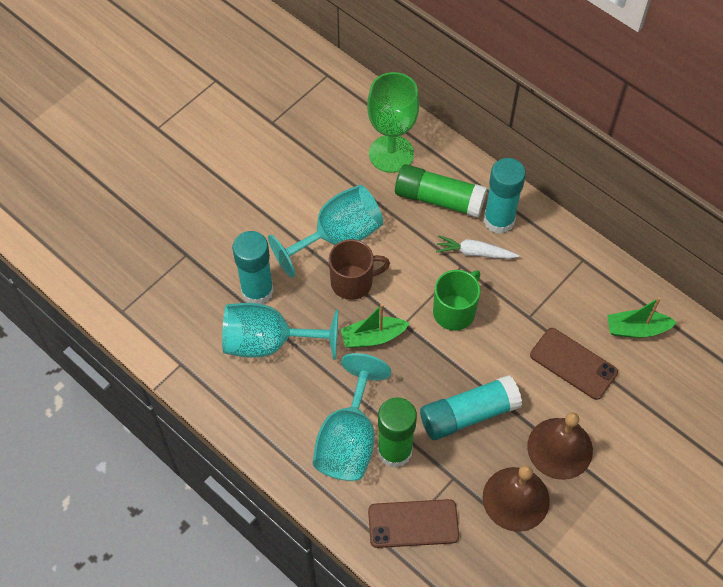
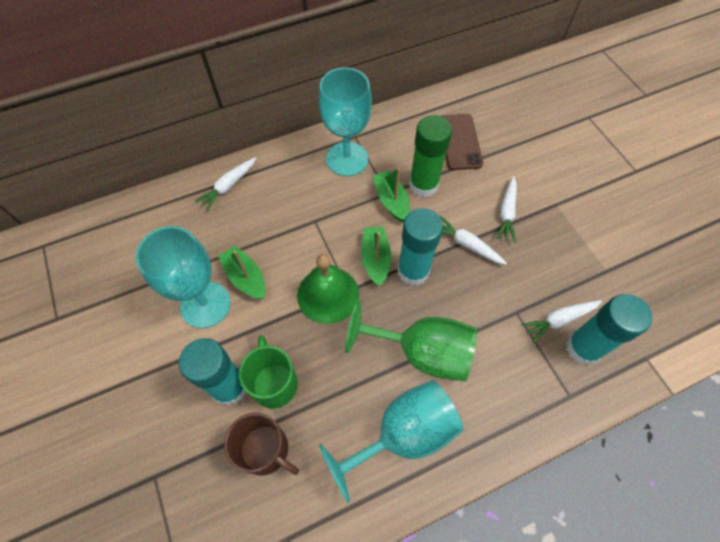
brown bell: 2 -> 0
brown phone: 2 -> 1
green bell: 0 -> 1
green boat: 2 -> 3
green glue stick: 2 -> 1
white carrot: 1 -> 4

